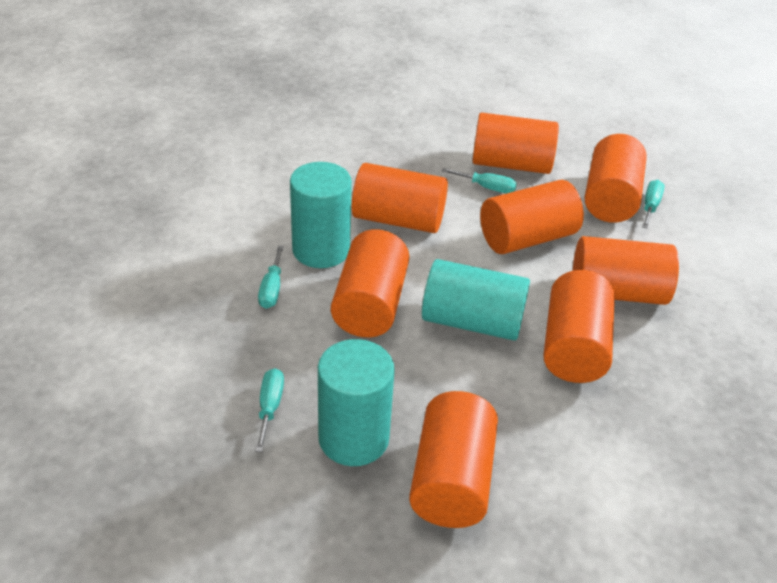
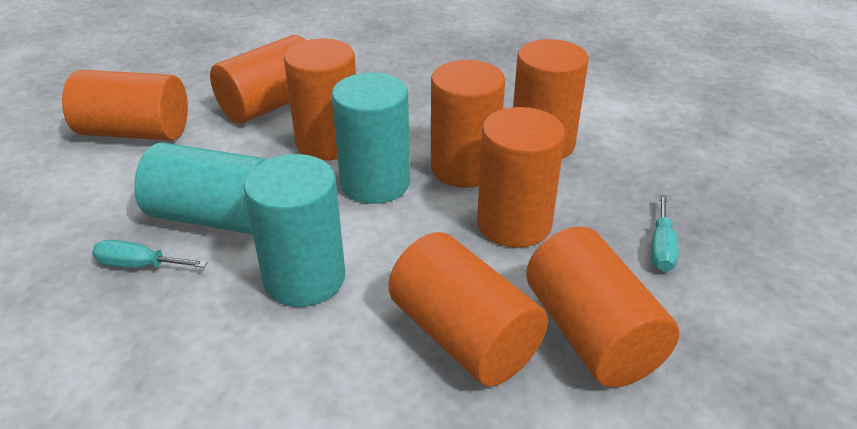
turquoise screwdriver: 4 -> 2

